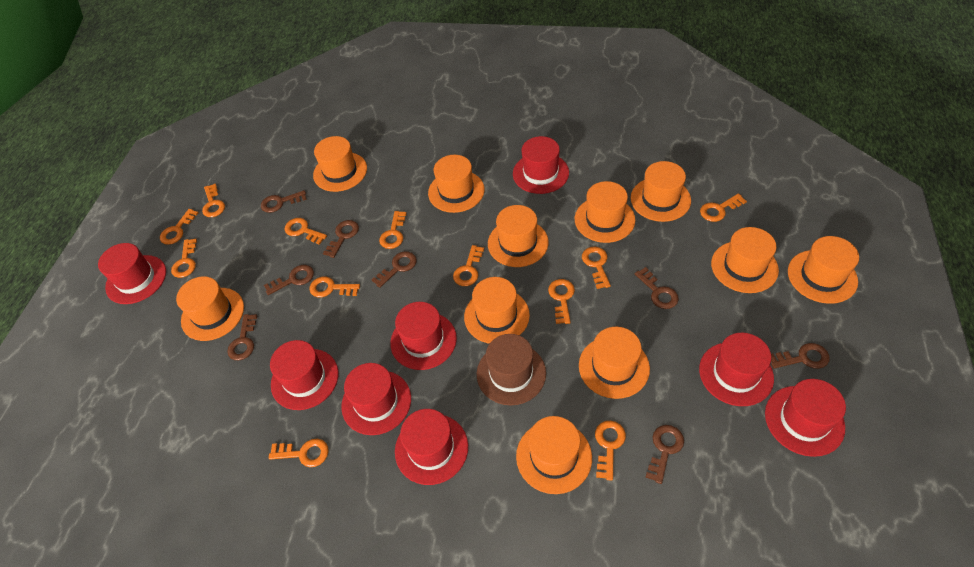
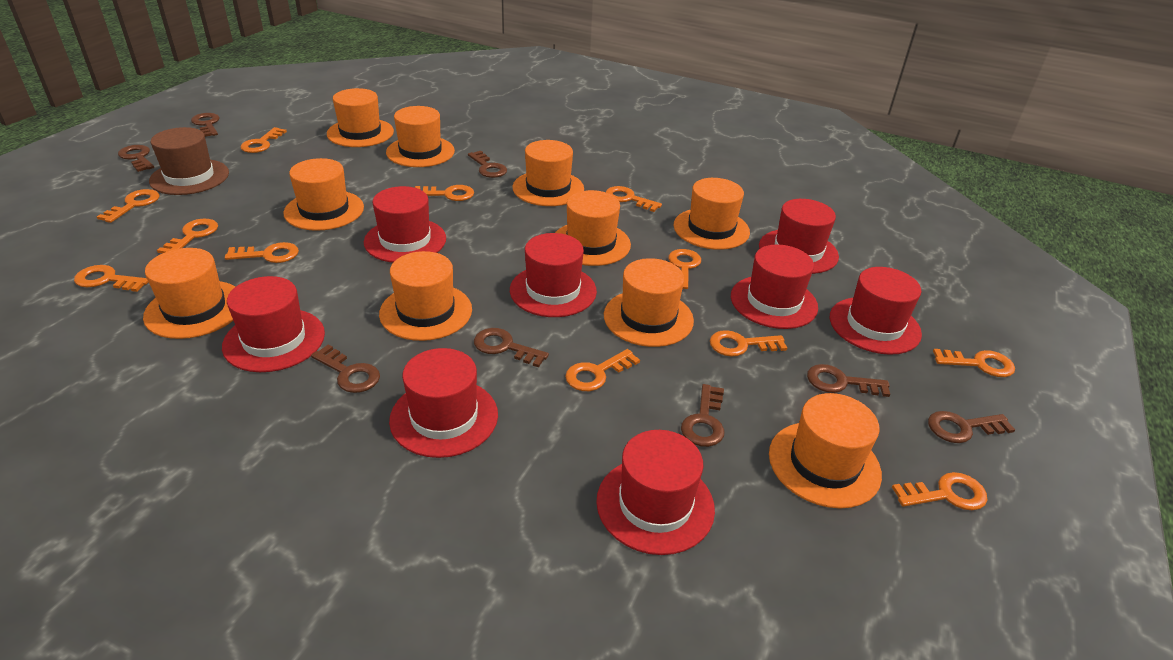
orange hat: 11 -> 10

